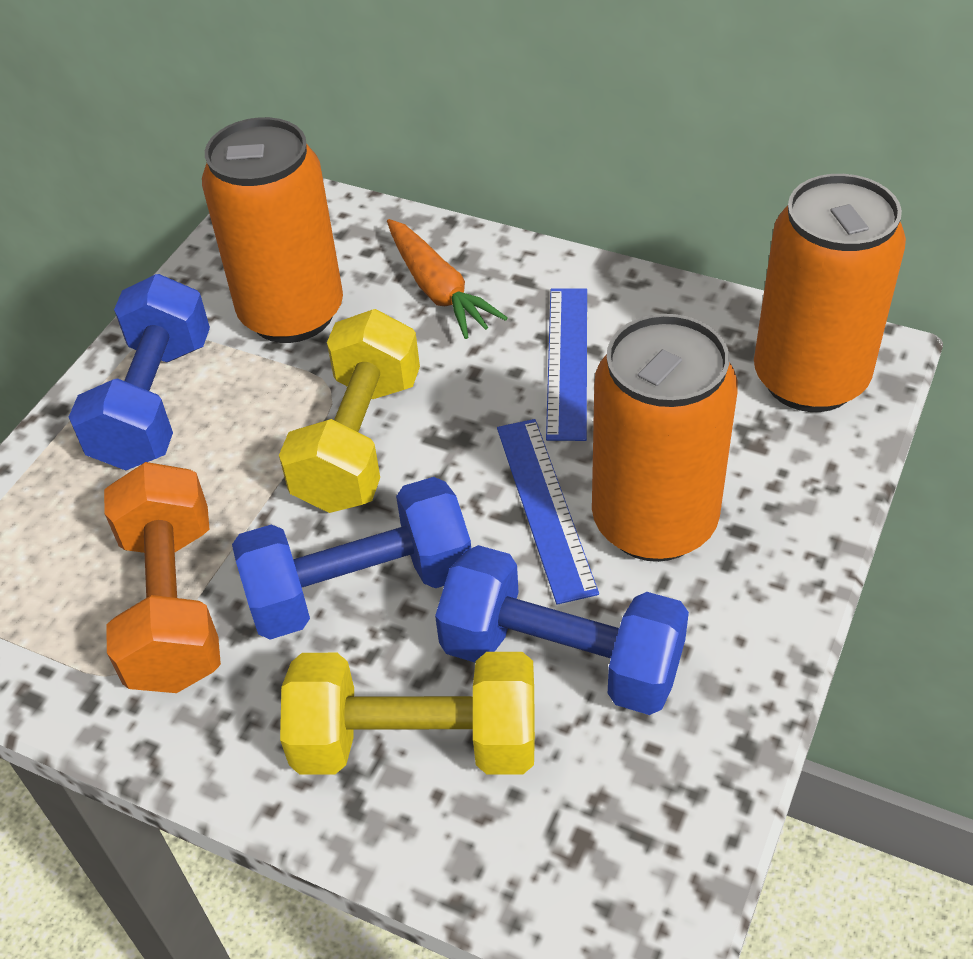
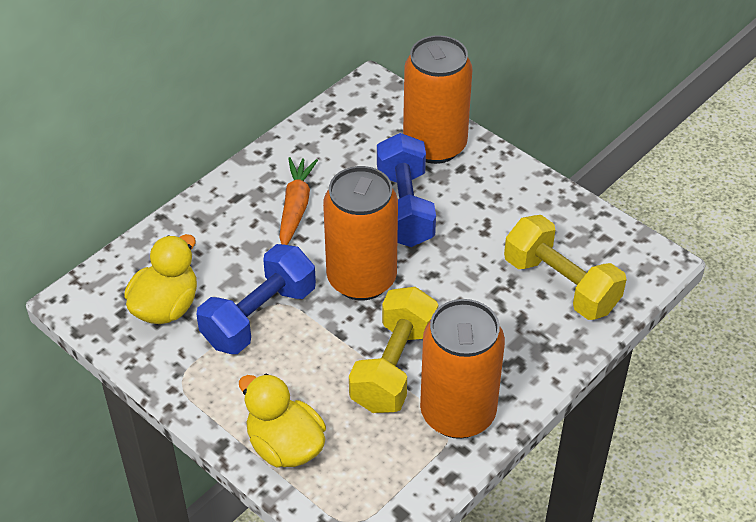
blue dumbbell: 3 -> 2
blue ruler: 2 -> 0
orange dumbbell: 1 -> 0
yellow duck: 0 -> 2

